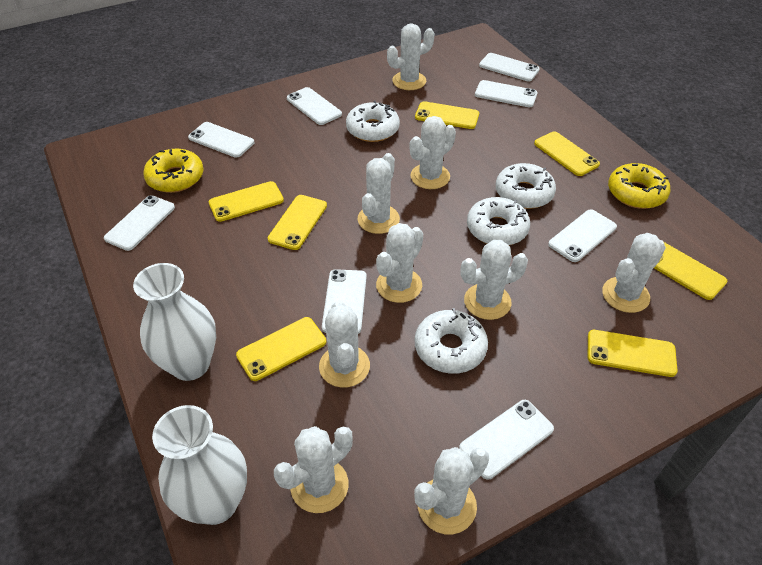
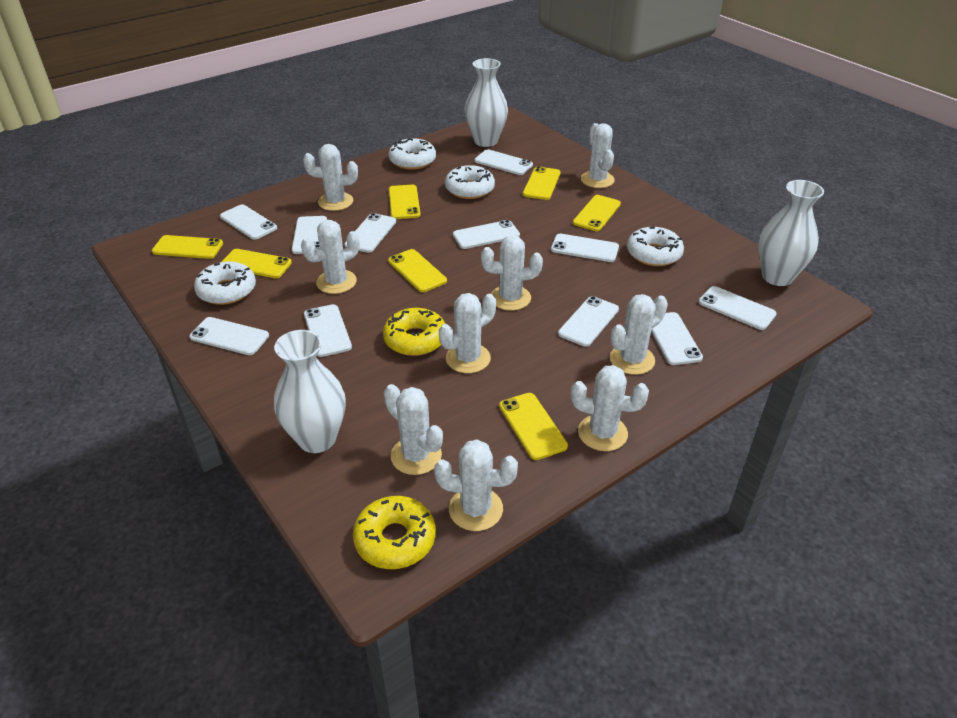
white phone: 8 -> 11
white vase: 2 -> 3

